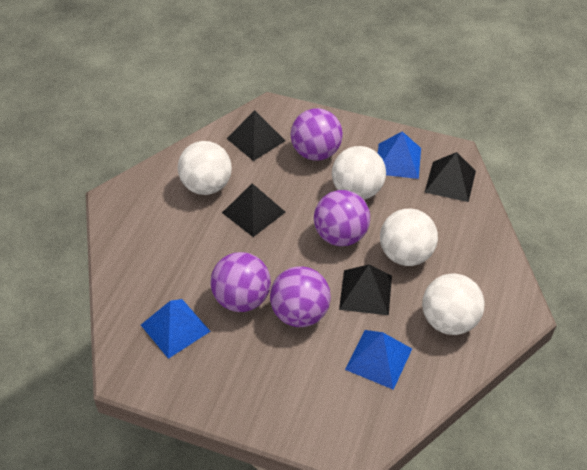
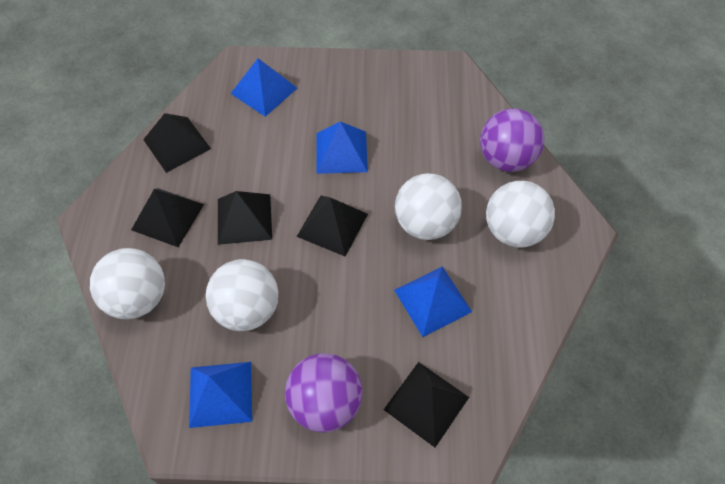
black pyramid: 4 -> 5
blue pyramid: 3 -> 4
purple ball: 4 -> 2

